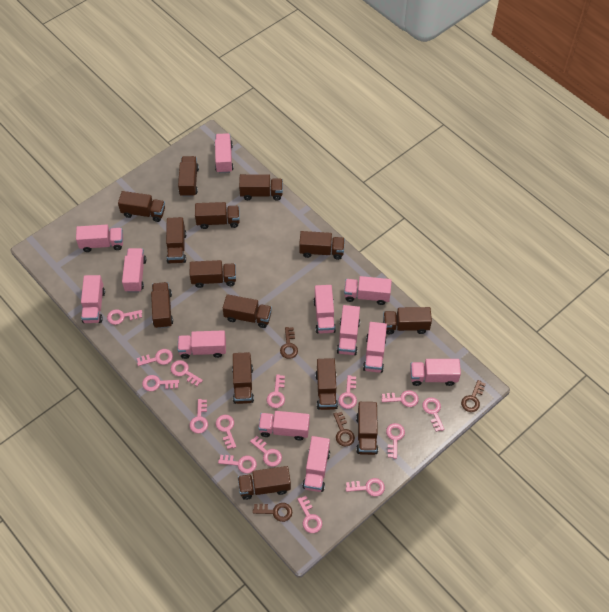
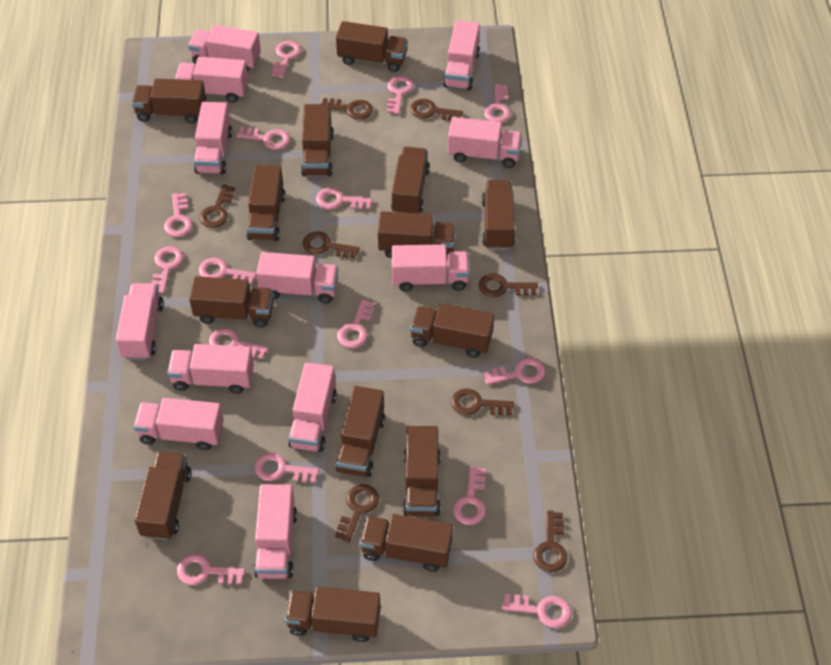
brown key: 4 -> 8

